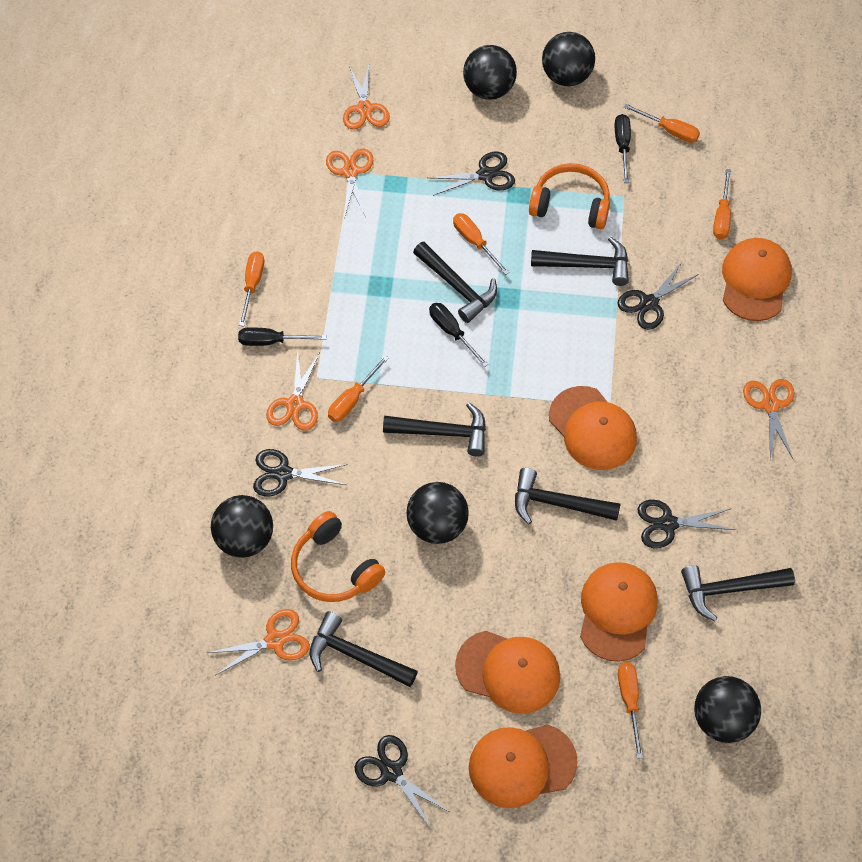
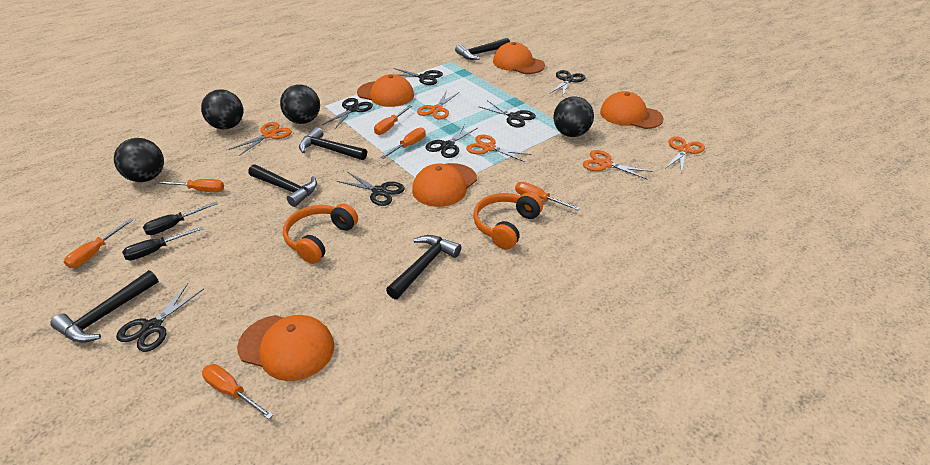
black ball: 5 -> 4
black hammer: 6 -> 5
black scissors: 5 -> 7
black screwdriver: 3 -> 2

